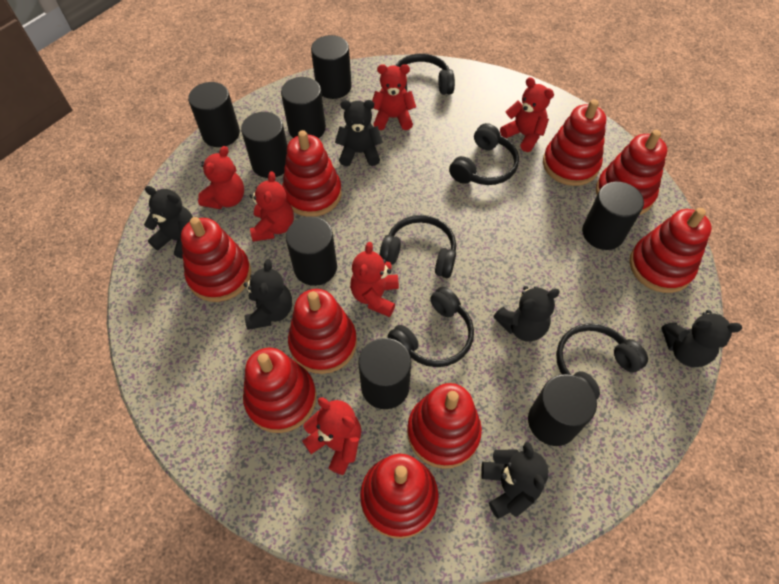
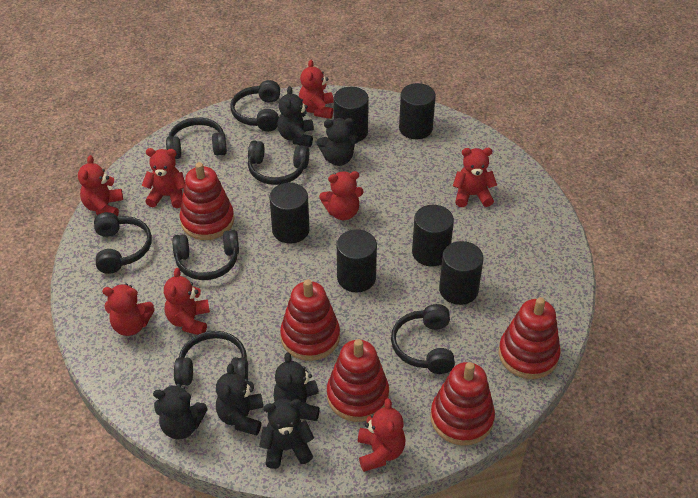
black cylinder: 8 -> 6
black headphones: 5 -> 7
red stacking toy: 9 -> 5
red teddy bear: 6 -> 8

